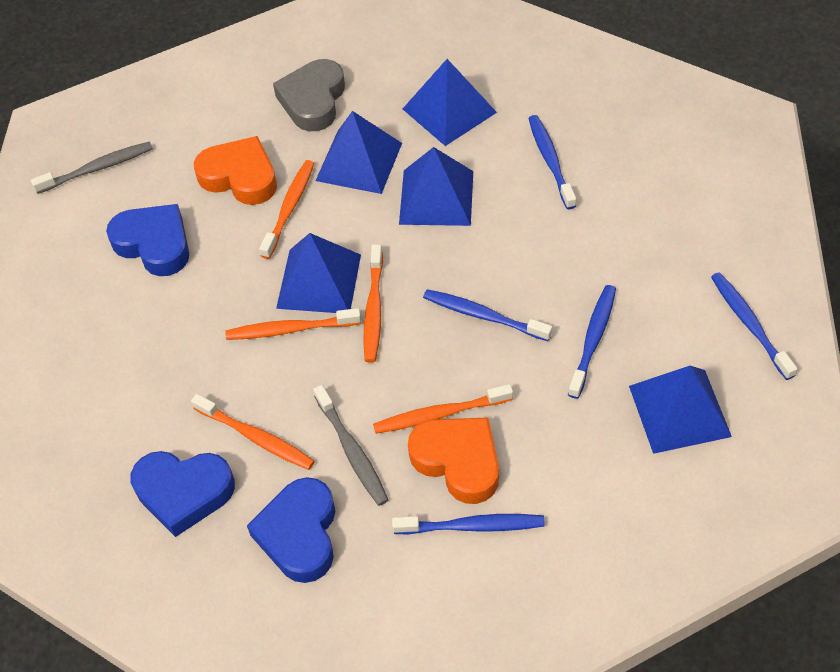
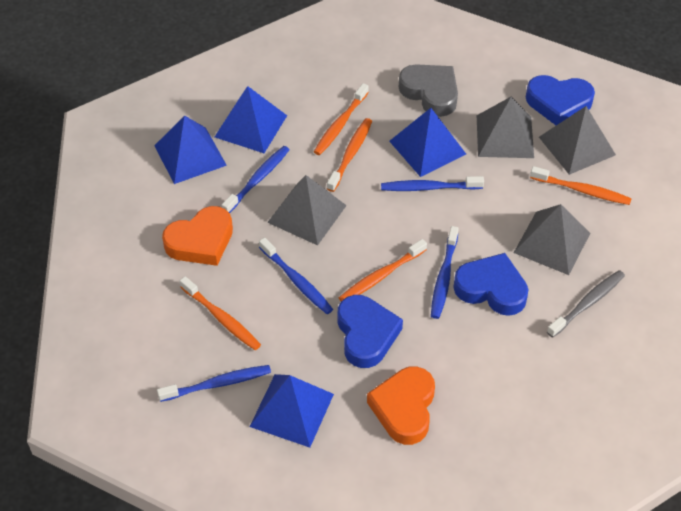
blue pyramid: 5 -> 4
grey pyramid: 0 -> 4
grey toothbrush: 2 -> 1

